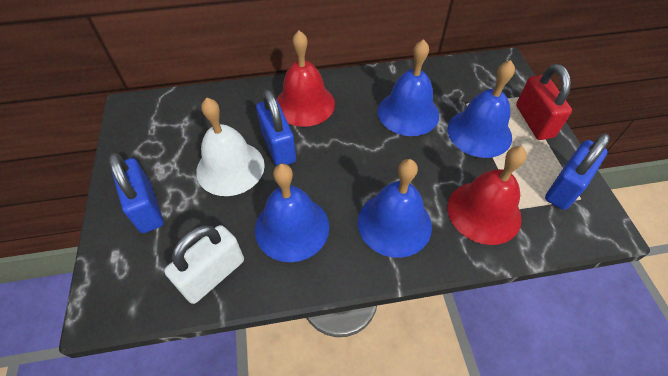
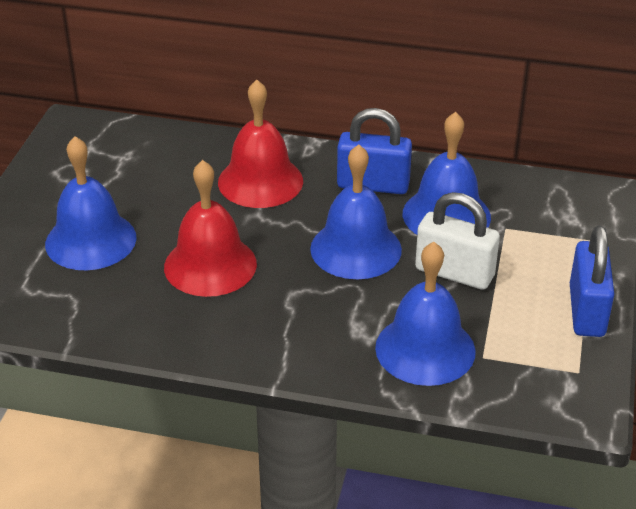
blue padlock: 3 -> 2
red padlock: 1 -> 0
white bell: 1 -> 0

